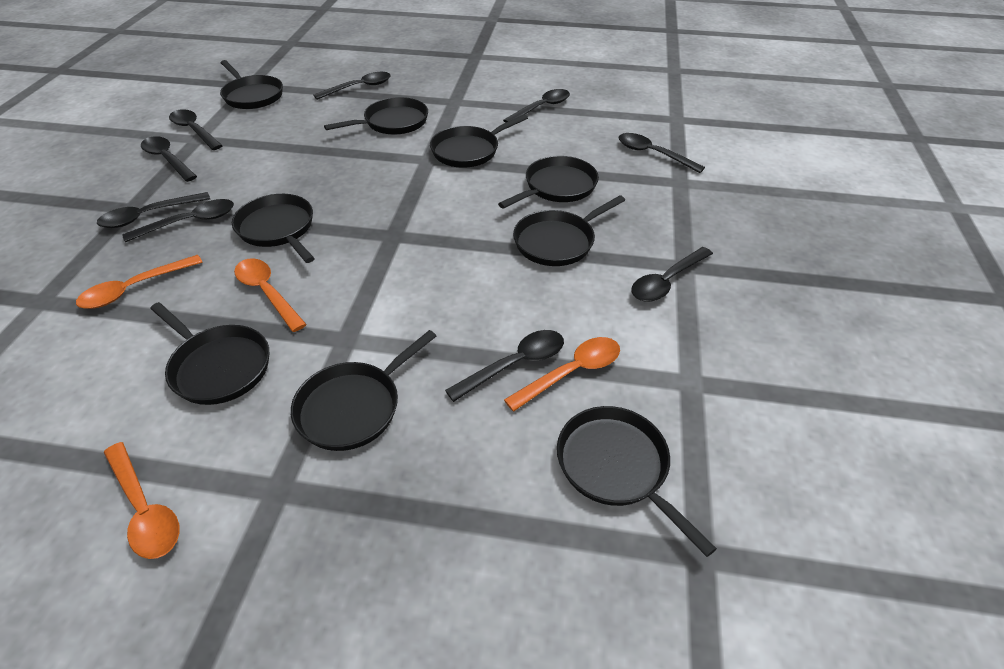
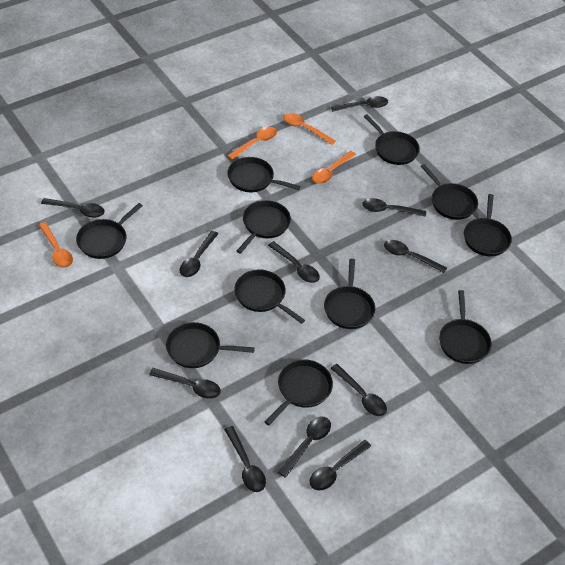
black pan: 9 -> 11
black spoon: 9 -> 11

